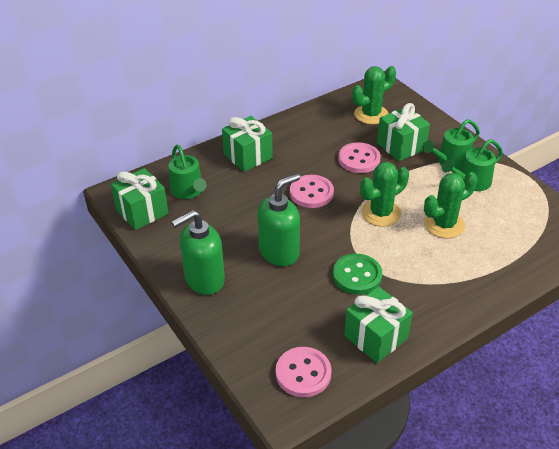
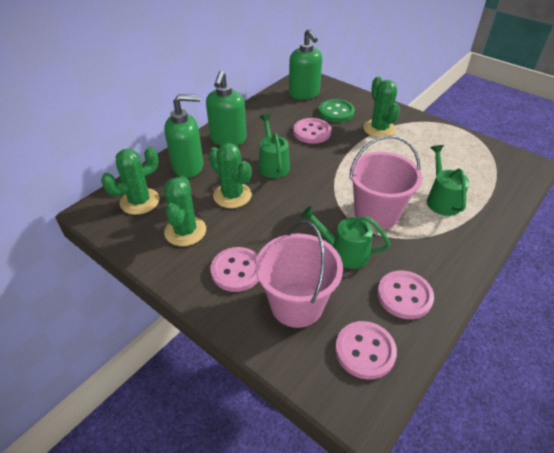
green cactus: 3 -> 4
green gift: 4 -> 0
green soap dispenser: 2 -> 3
pink bucket: 0 -> 2
pink button: 3 -> 4

